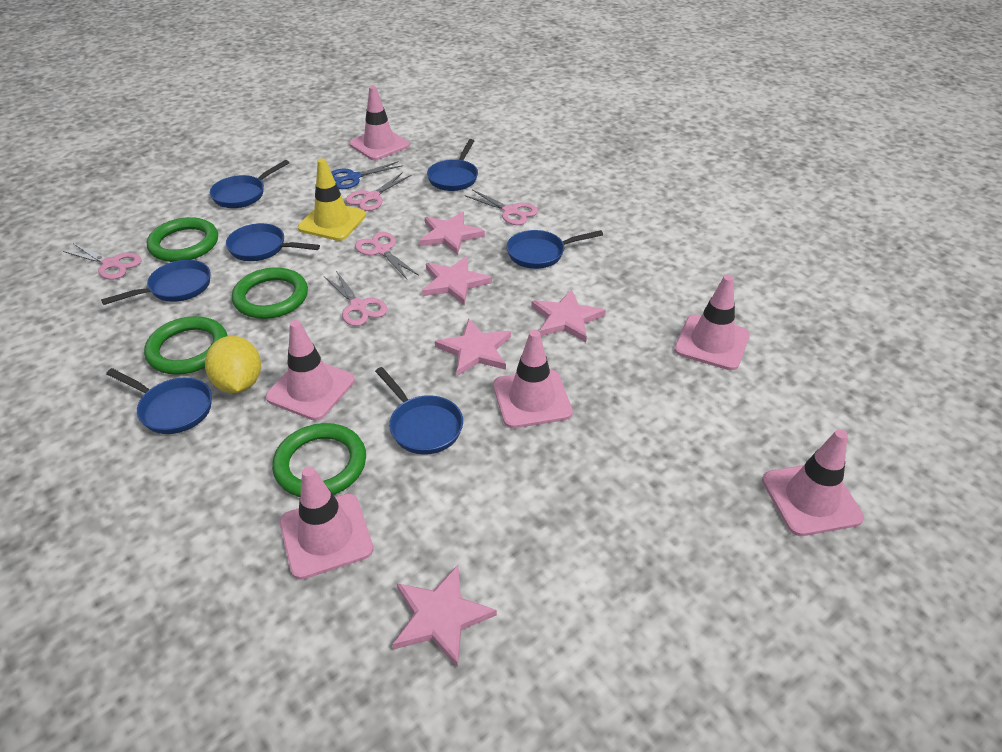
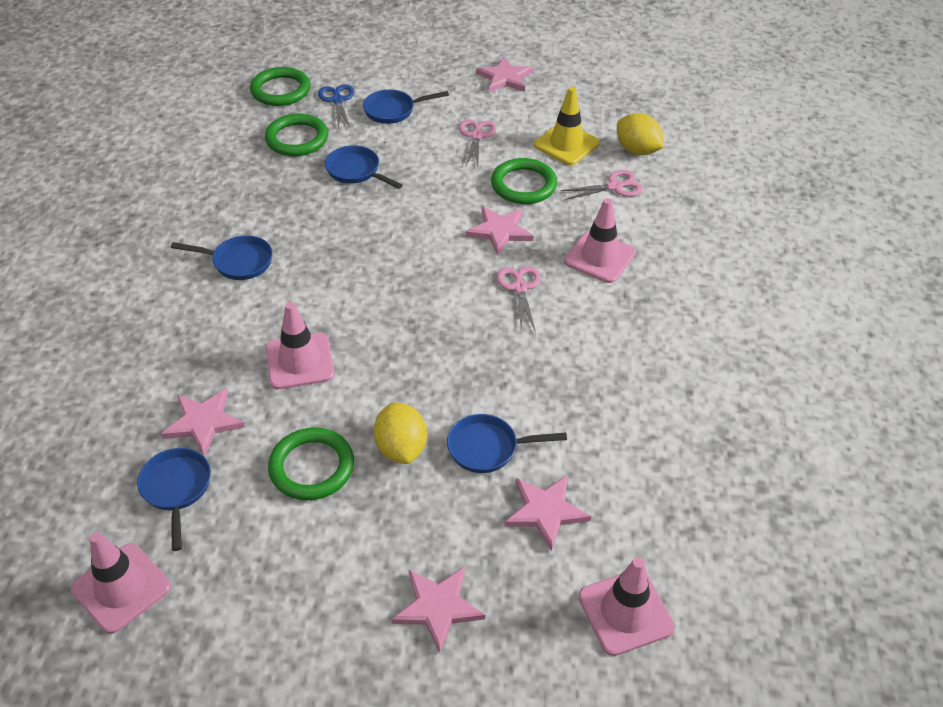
blue pan: 7 -> 5
pink scissors: 5 -> 3
pink traffic cone: 6 -> 4
yellow lemon: 1 -> 2

